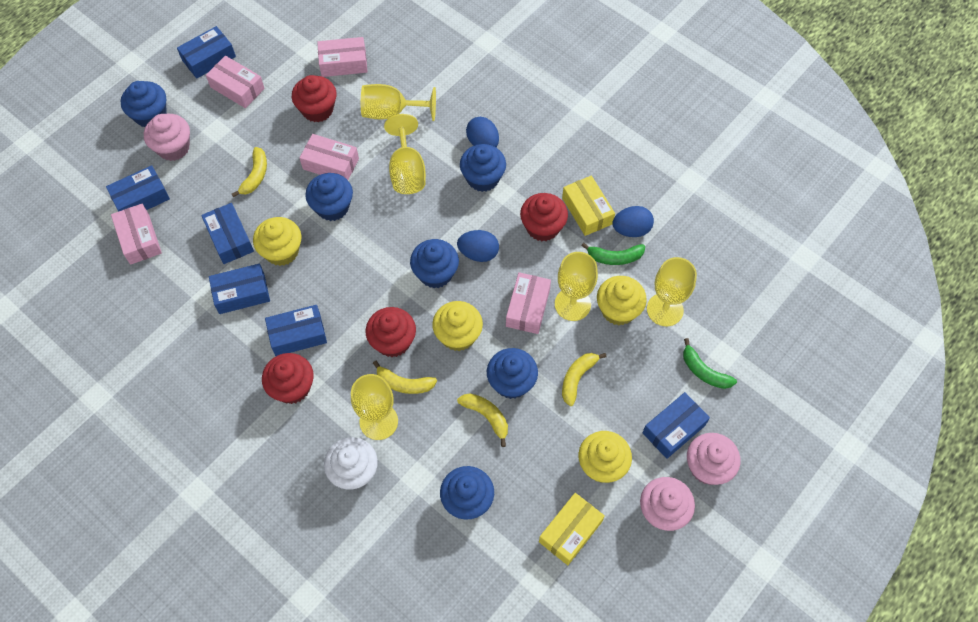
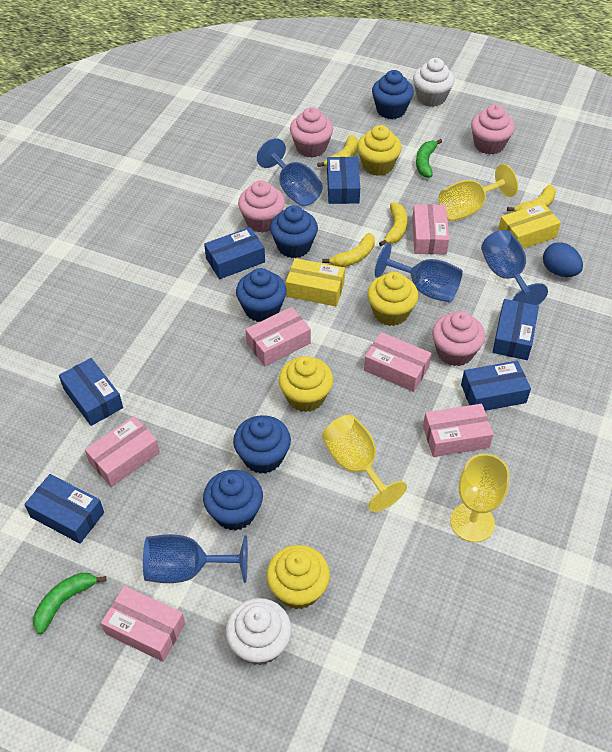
blue cupcake: 6 -> 5
blue egg: 3 -> 1
blue goblet: 0 -> 4
pink box: 5 -> 6
pink cupcake: 3 -> 4
red cupcake: 4 -> 0
white cupcake: 1 -> 2
yellow goblet: 5 -> 3

